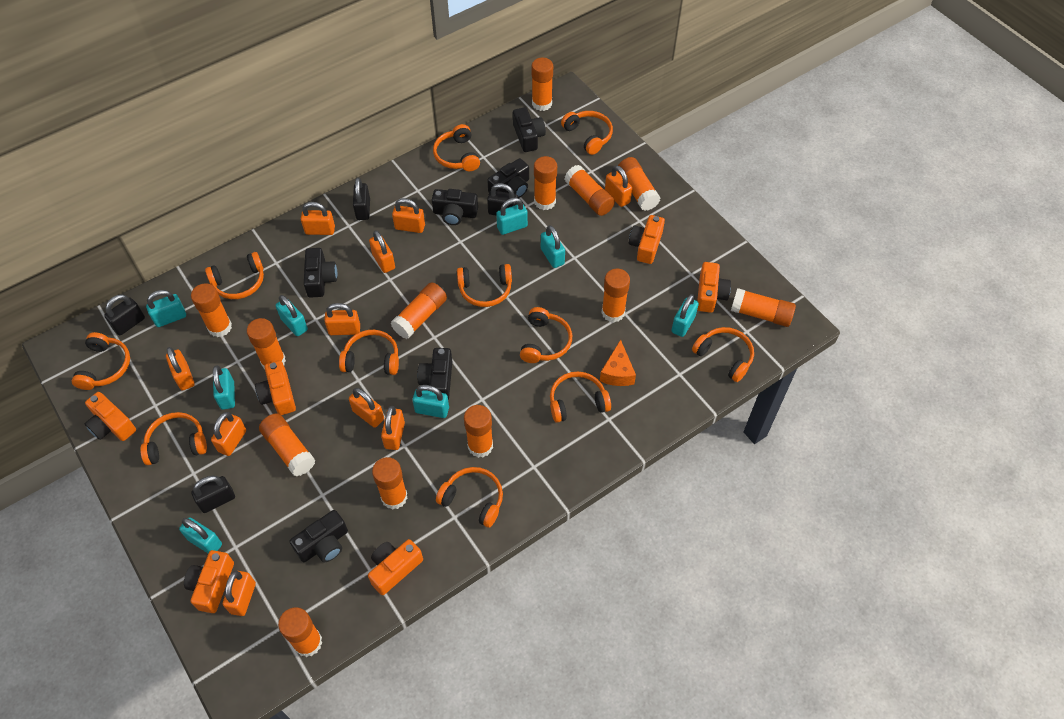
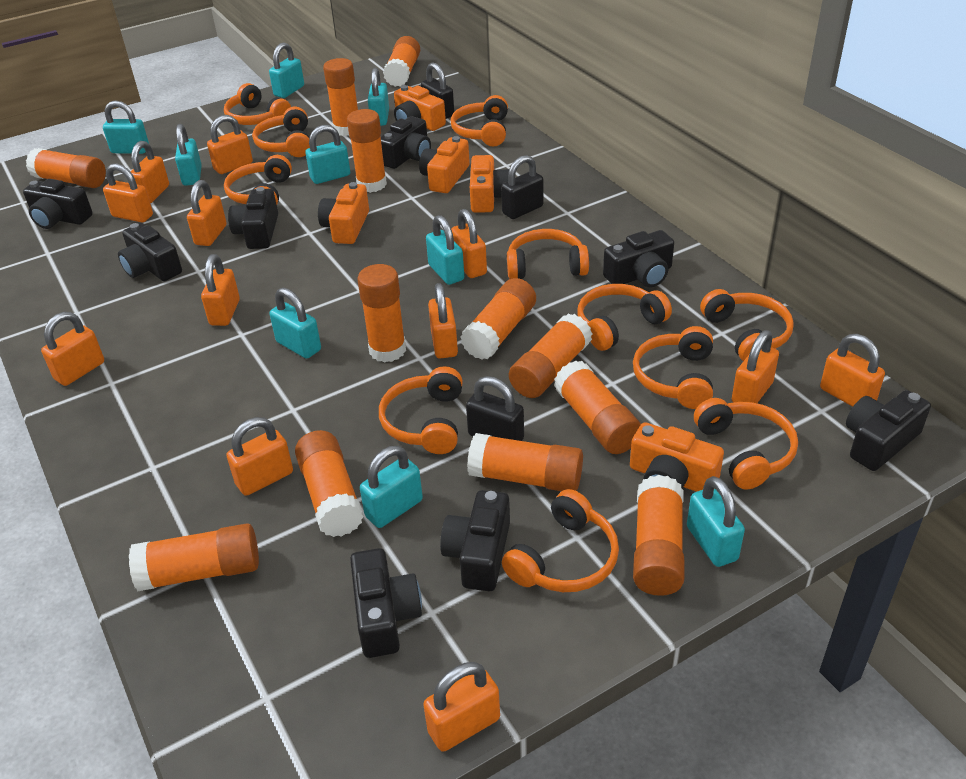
black camera: 6 -> 8
black padlock: 4 -> 3
orange camera: 6 -> 5
orange cheese: 1 -> 0
orange glue stick: 13 -> 12
orange padlock: 10 -> 12
turquoise padlock: 8 -> 9

